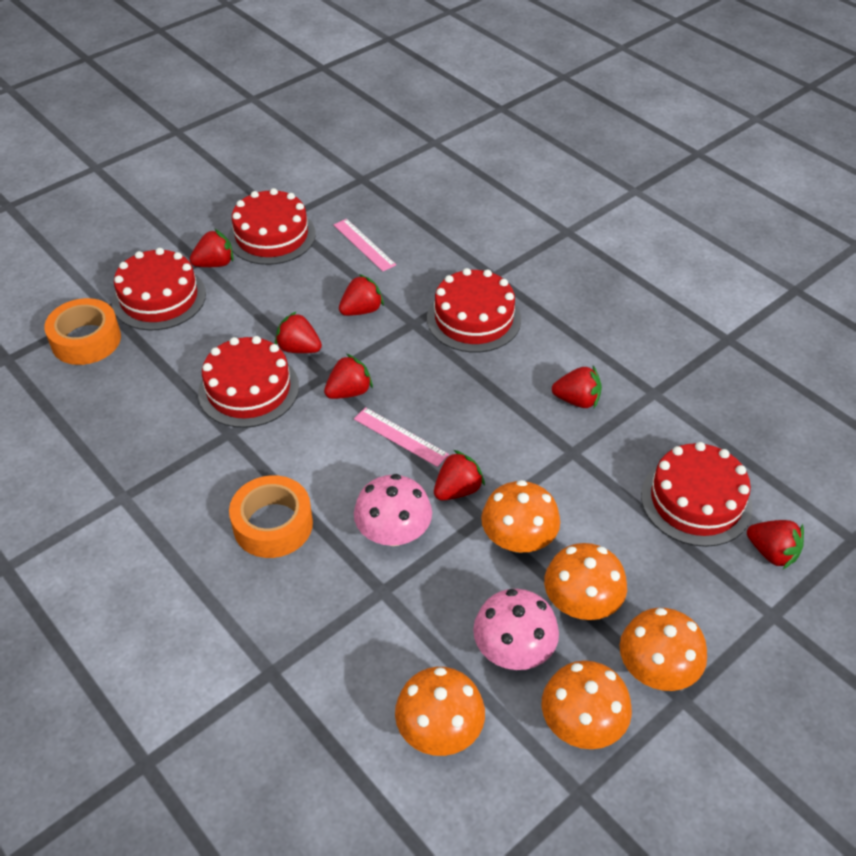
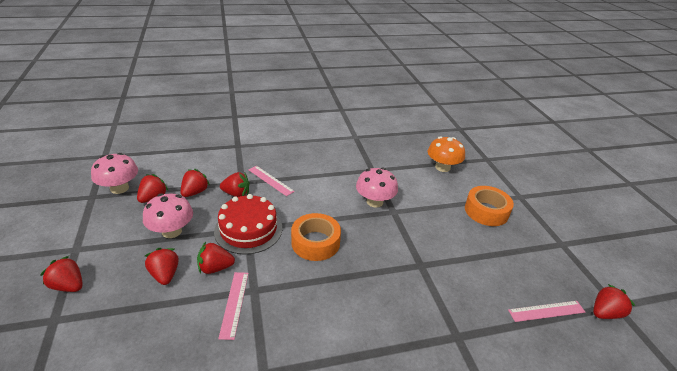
orange mushroom: 5 -> 1
pink mushroom: 2 -> 3
pink ruler: 2 -> 3
red cake: 5 -> 1

